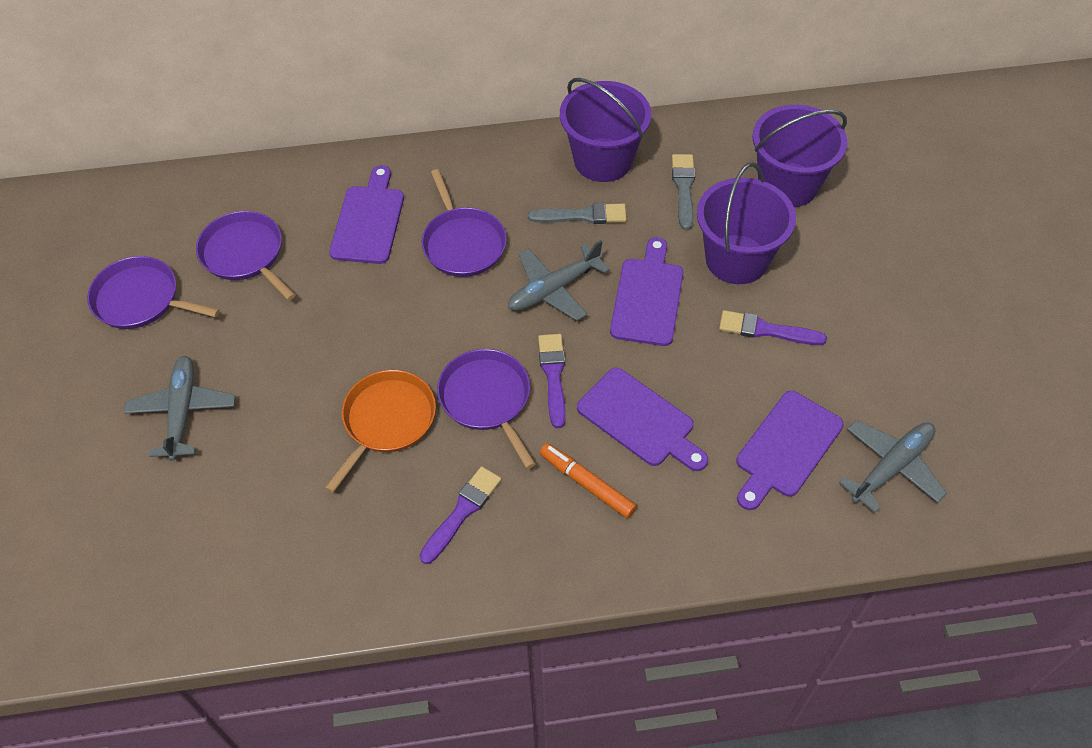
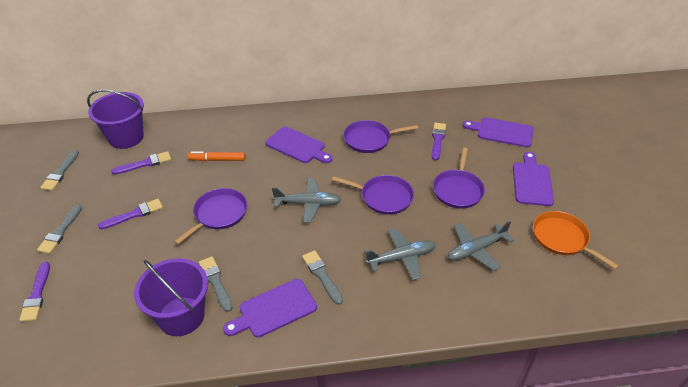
grey brush: 2 -> 4
purple brush: 3 -> 4
purple bucket: 3 -> 2

